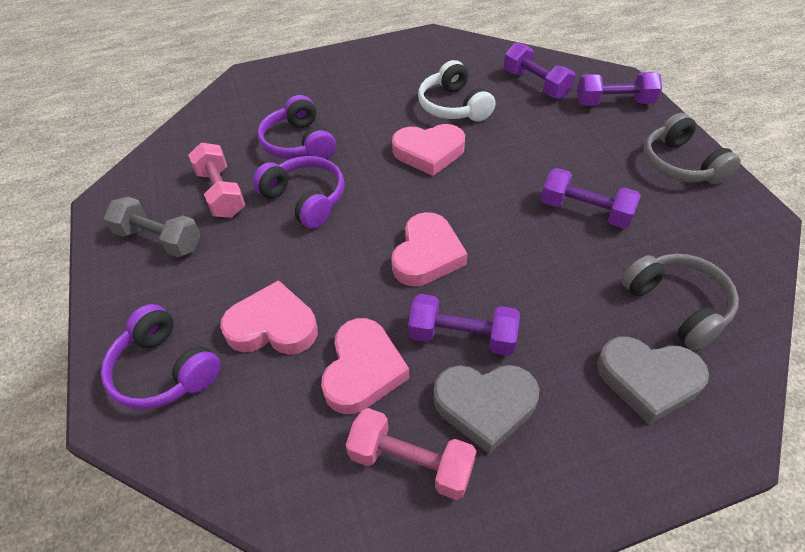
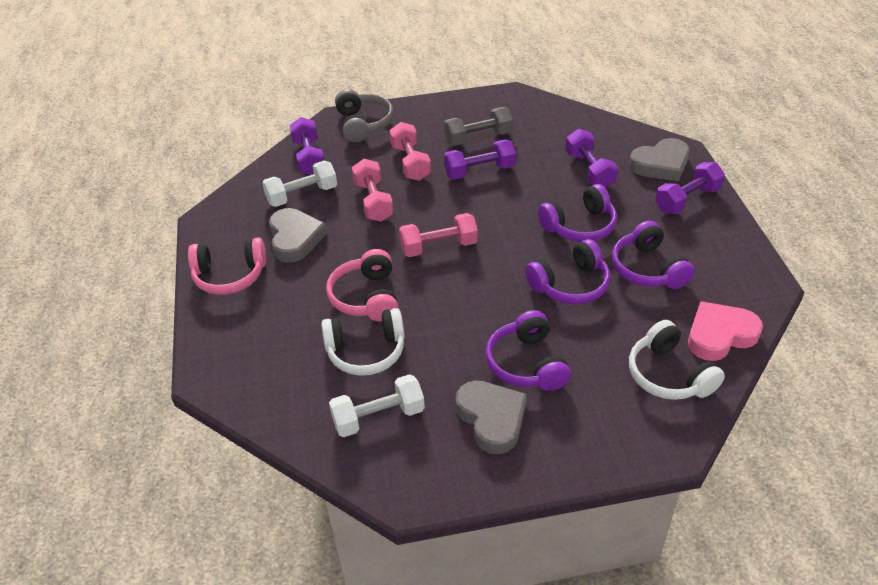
grey headphones: 2 -> 1
grey heart: 2 -> 3
pink dumbbell: 2 -> 3
pink headphones: 0 -> 2
pink heart: 4 -> 1
purple headphones: 3 -> 4
white dumbbell: 0 -> 2
white headphones: 1 -> 2

